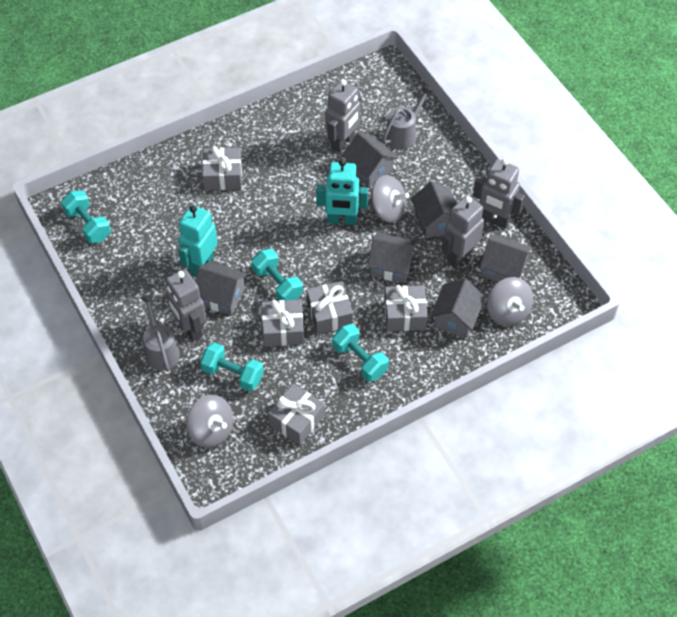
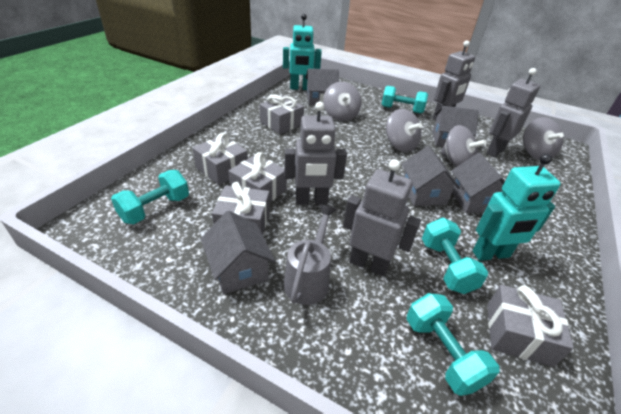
grey house: 6 -> 5
grey spinning top: 3 -> 4
grey watering can: 2 -> 1

